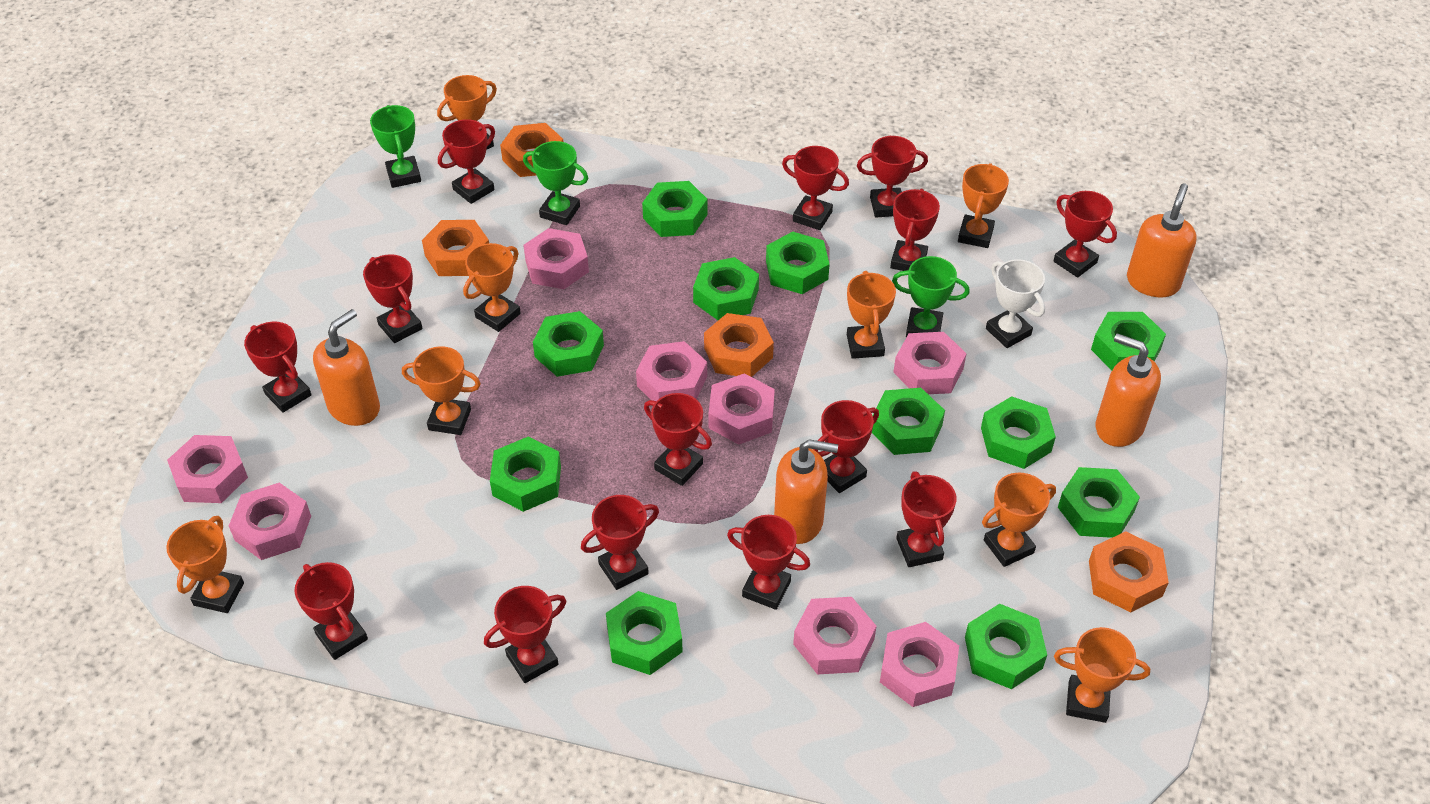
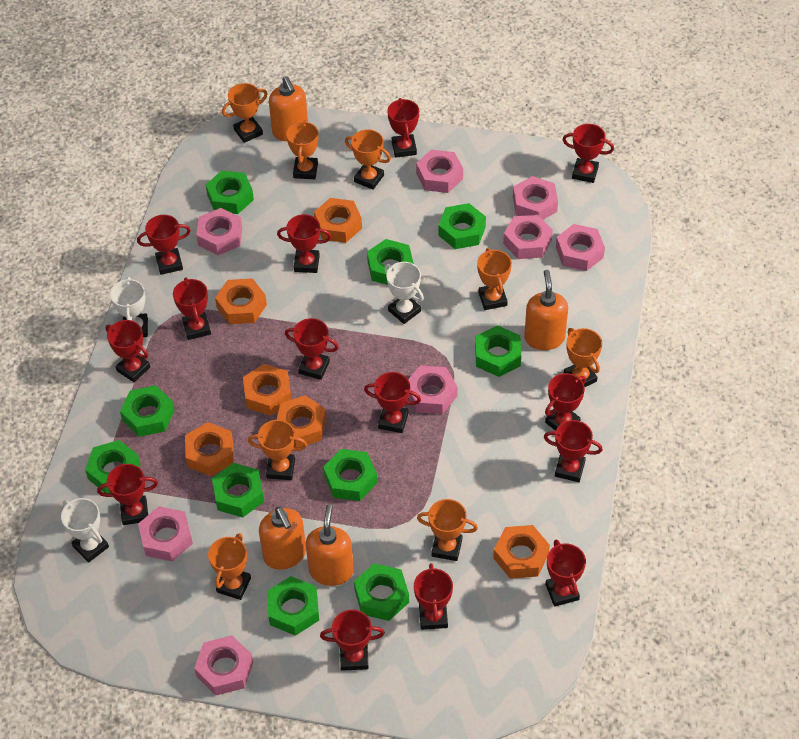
green nut: 11 -> 10
green trophy: 3 -> 0
orange nut: 4 -> 6
white trophy: 1 -> 3

